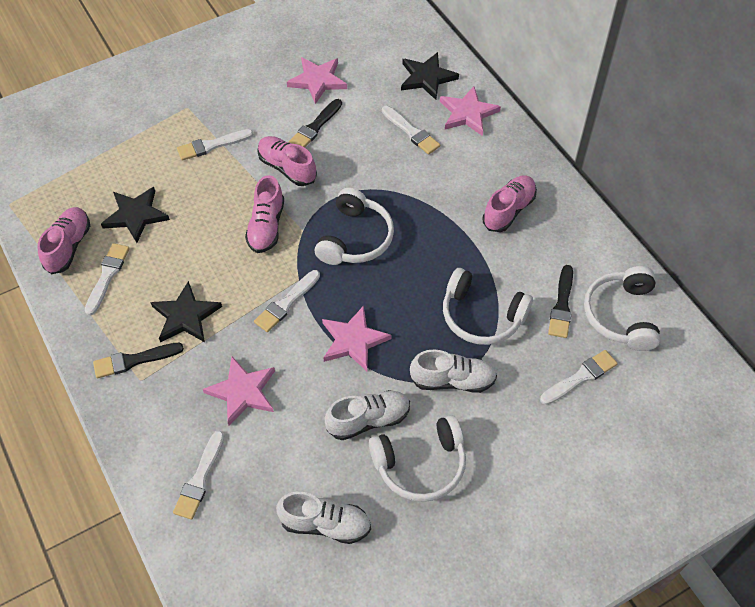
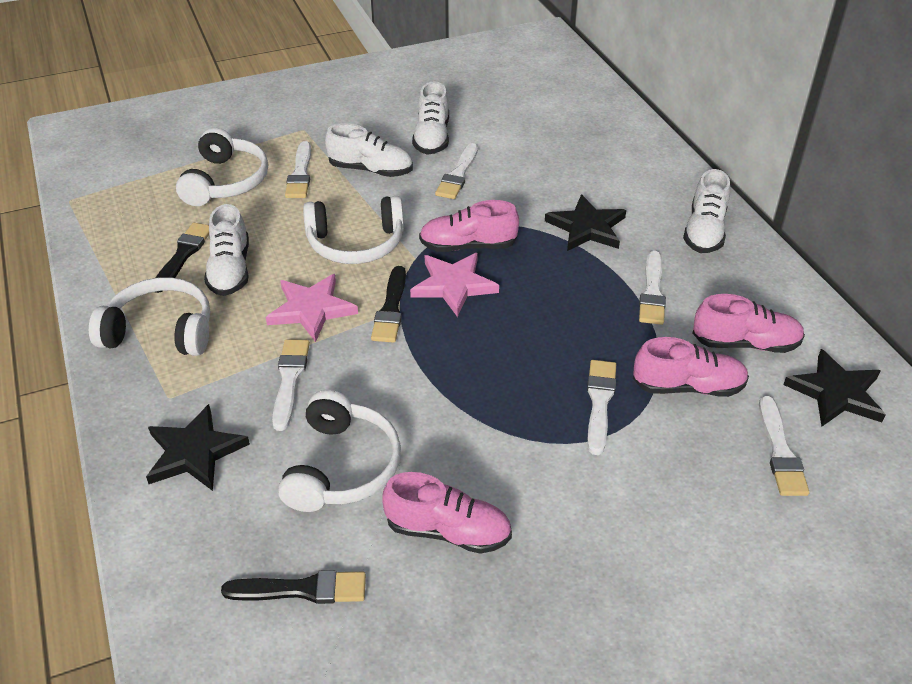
pink star: 4 -> 2
white shoe: 3 -> 4

